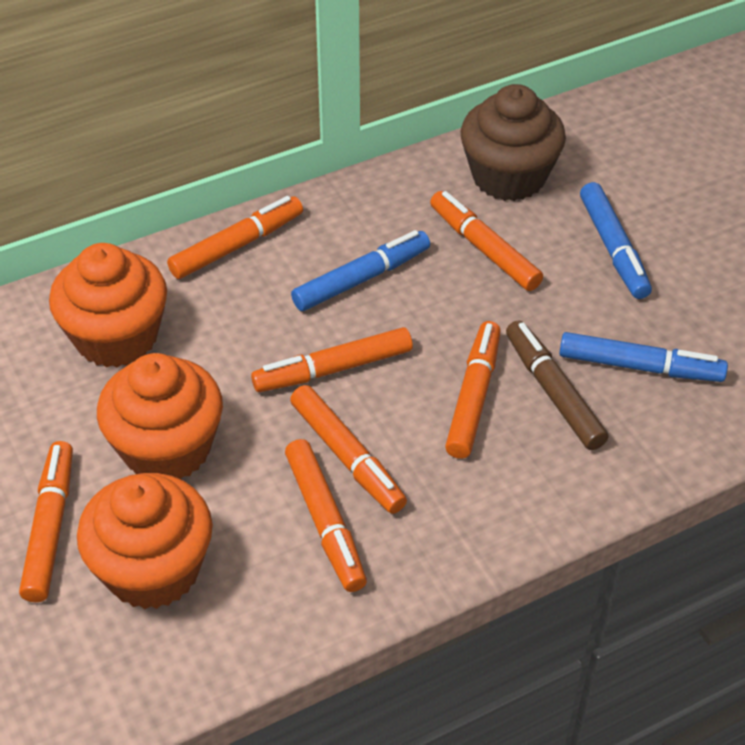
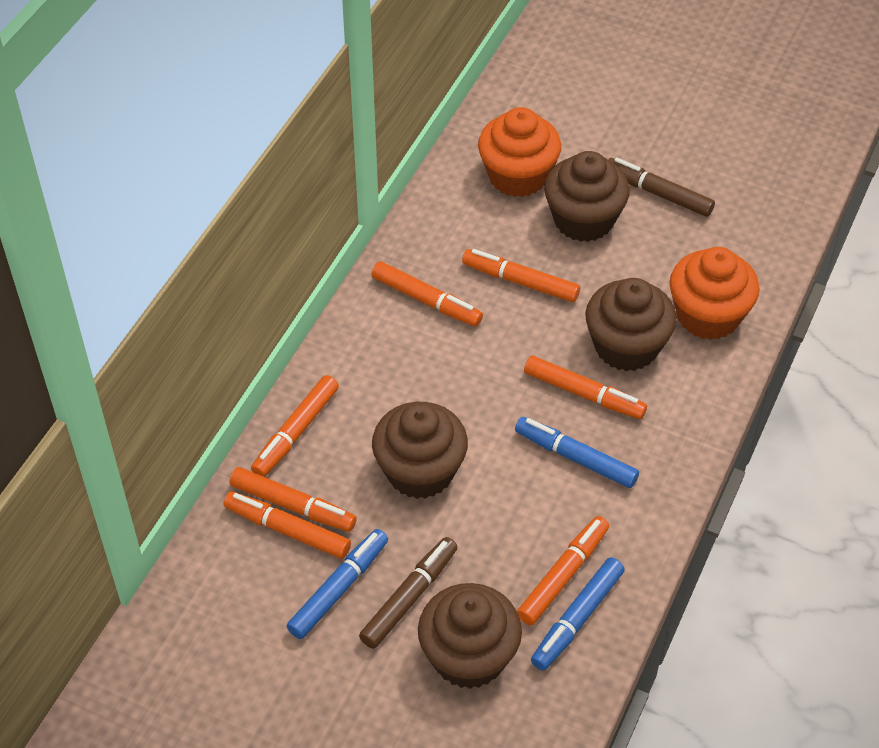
brown cupcake: 1 -> 4
brown marker: 1 -> 2
orange cupcake: 3 -> 2

